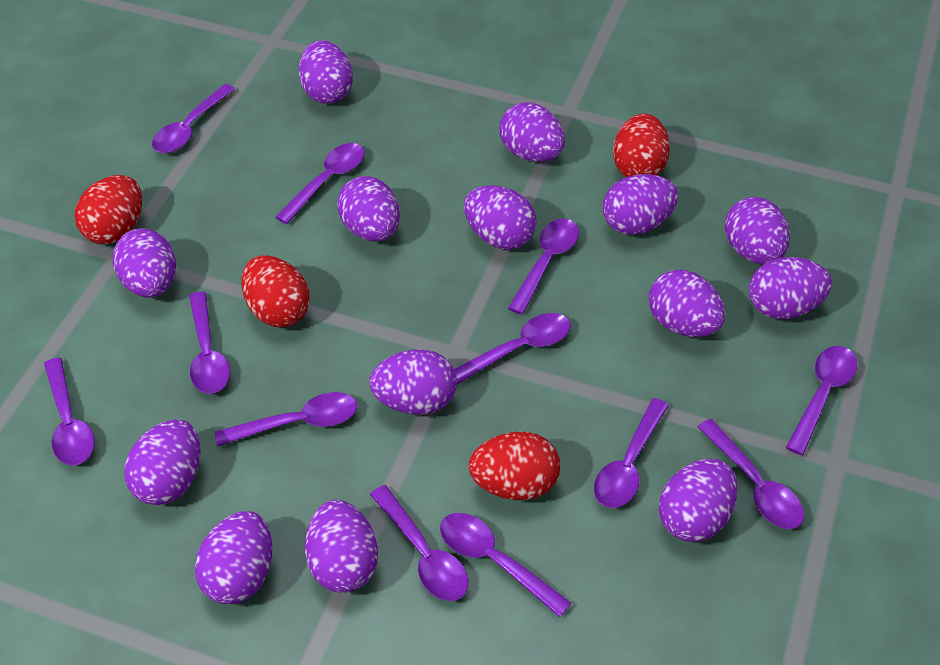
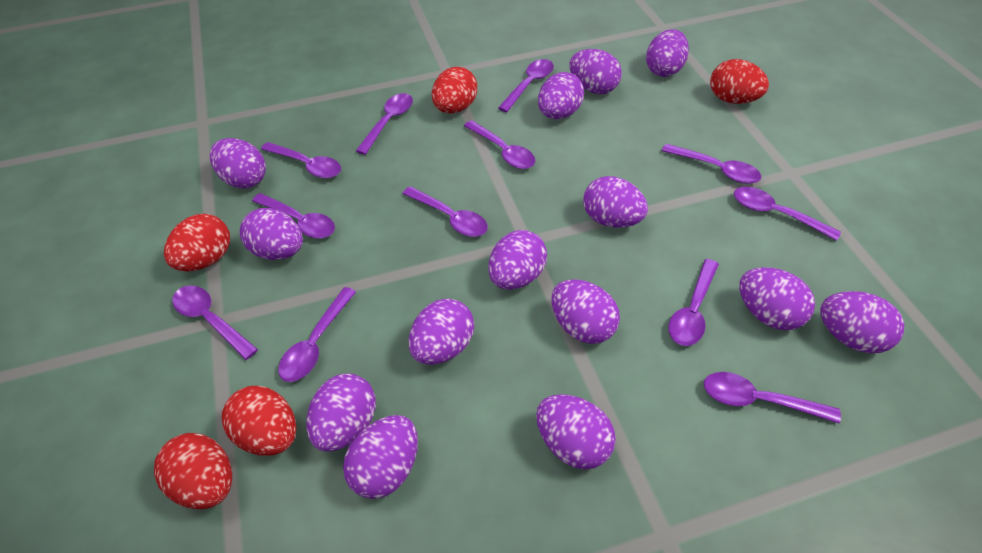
red egg: 4 -> 5

